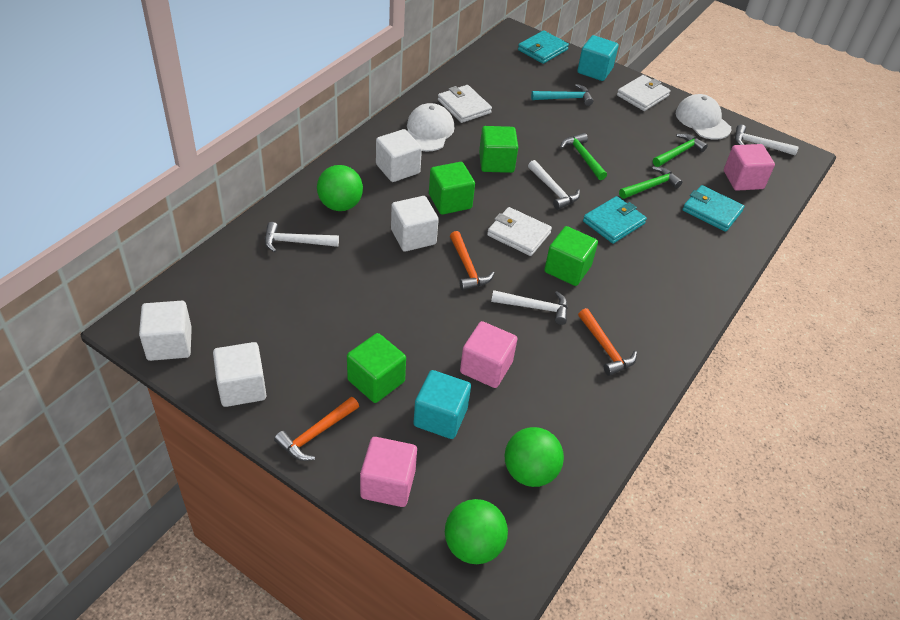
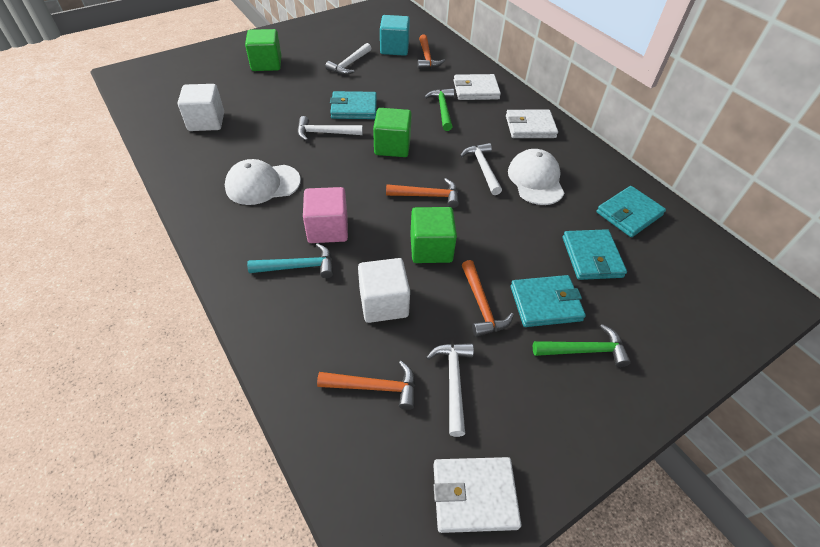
green ball: 3 -> 0
green cube: 4 -> 3
green hammer: 3 -> 2
orange hammer: 3 -> 4
pink cube: 3 -> 1
turquoise cube: 2 -> 1
turquoise wallet: 3 -> 4
white cube: 4 -> 2

